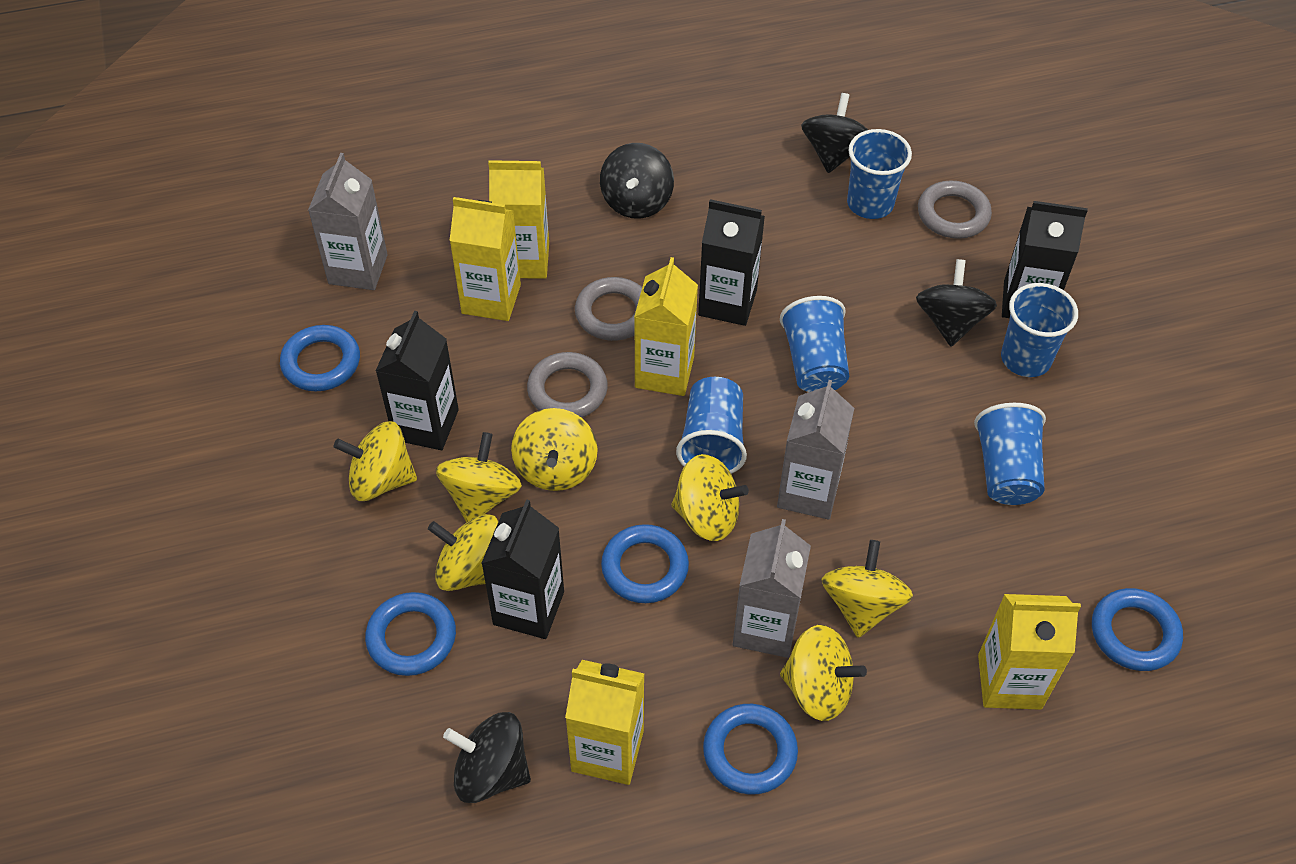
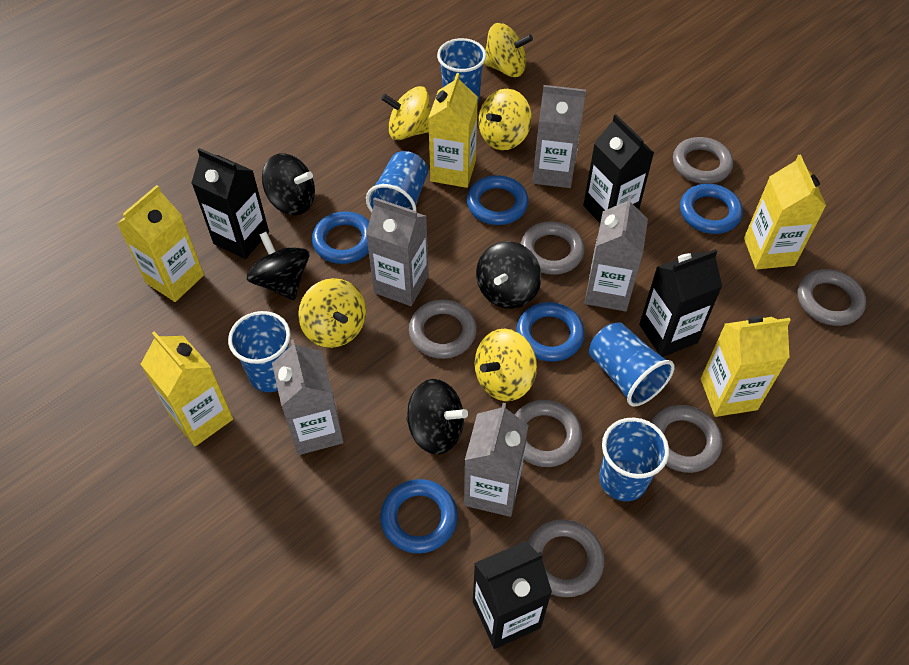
grey carton: 3 -> 5
grey ring: 3 -> 7
yellow spinning top: 7 -> 5

